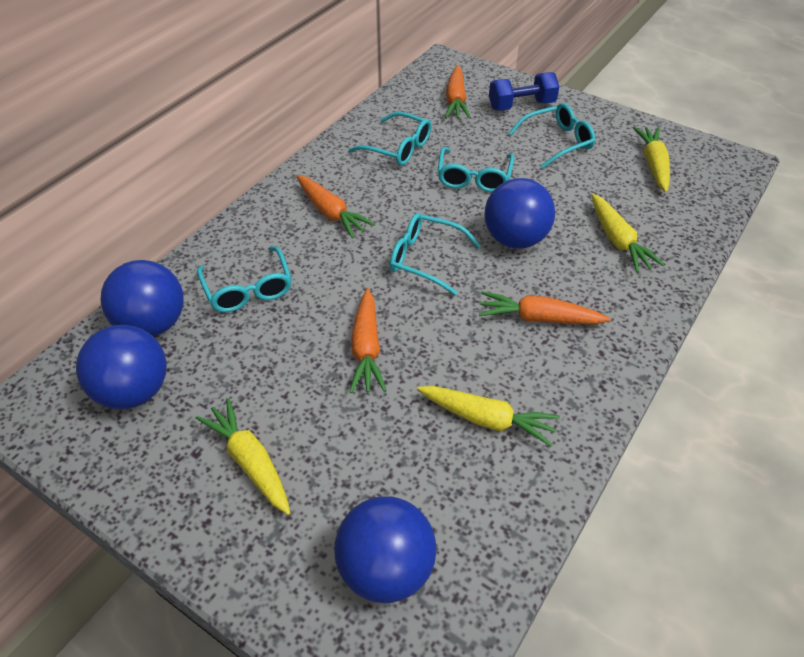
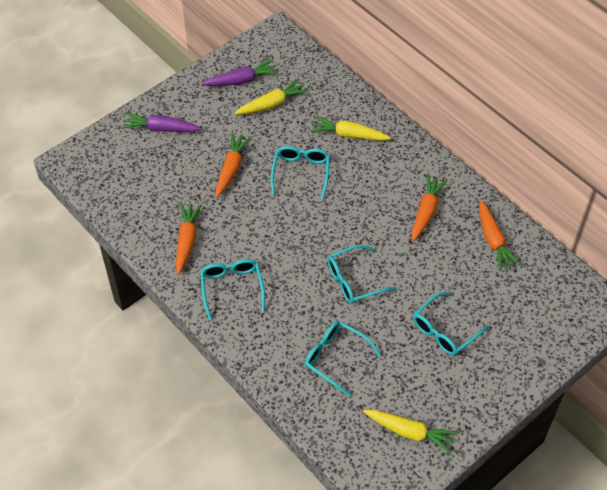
blue ball: 4 -> 0
blue dumbbell: 1 -> 0
purple carrot: 0 -> 2
yellow carrot: 4 -> 3

